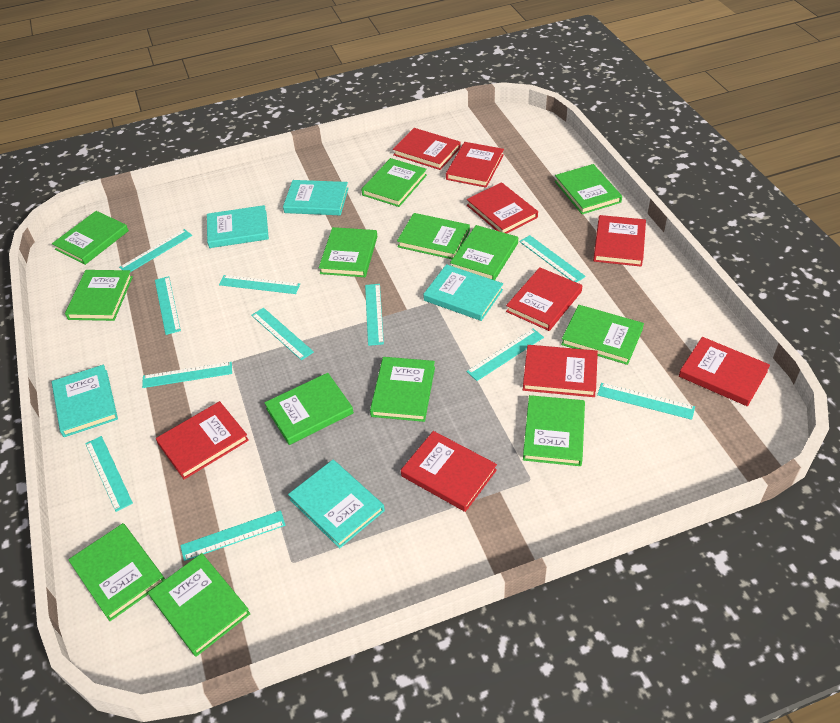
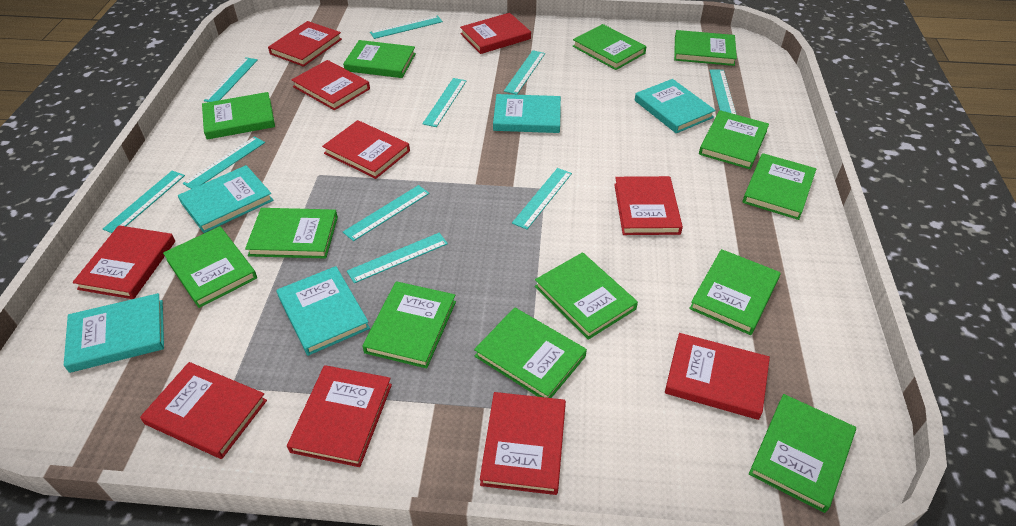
red book: 9 -> 10
turquoise ruler: 11 -> 10

